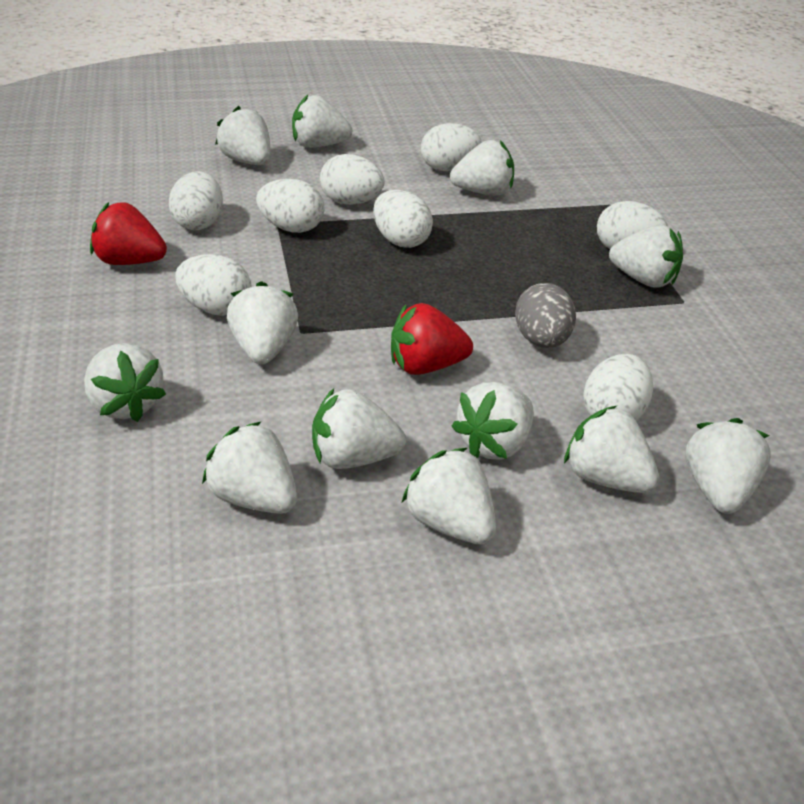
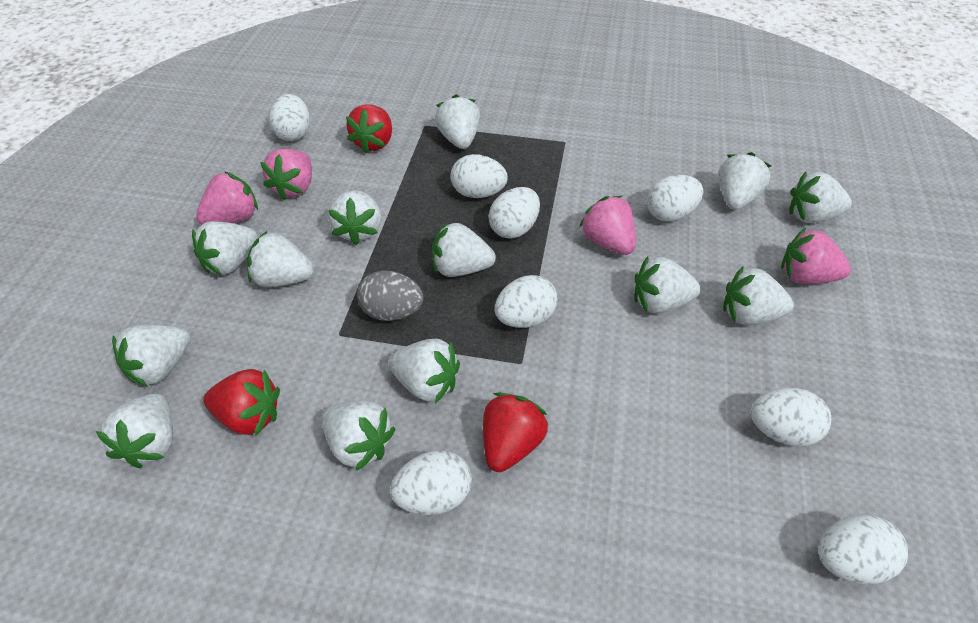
pink strawberry: 0 -> 4
red strawberry: 2 -> 3
white strawberry: 12 -> 13

